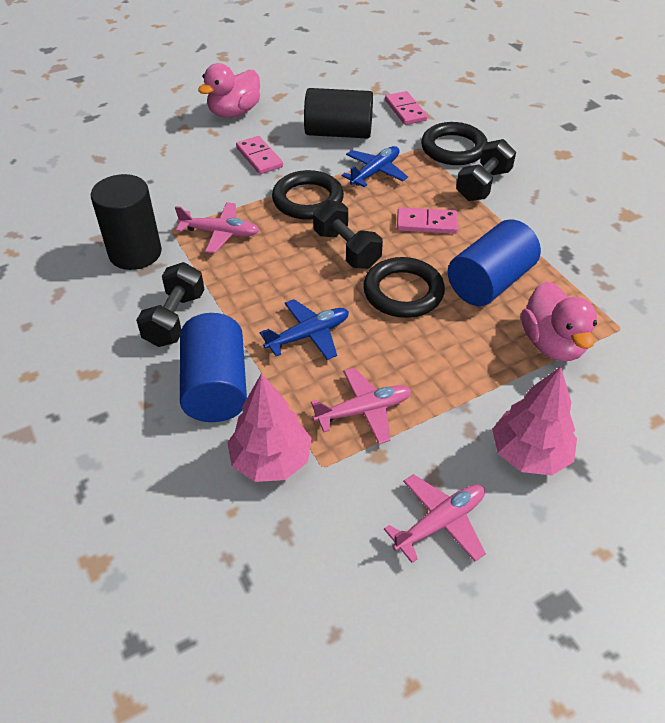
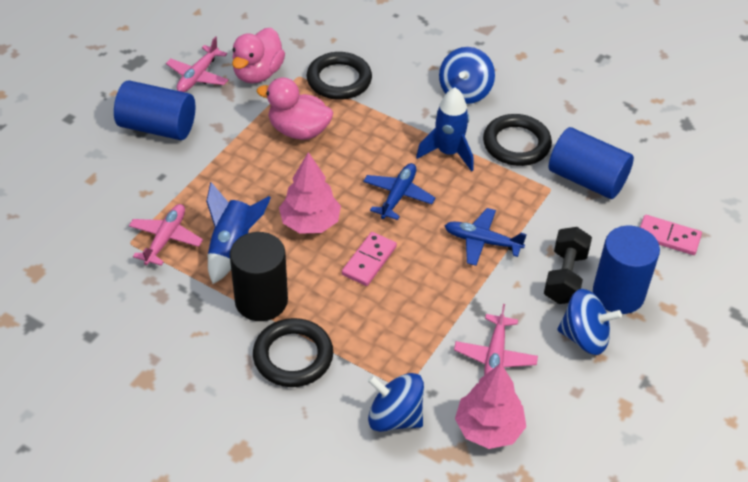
black cylinder: 2 -> 1
black dumbbell: 3 -> 1
blue cylinder: 2 -> 3
blue rocket: 0 -> 2
blue spinning top: 0 -> 3
pink domino: 3 -> 2

